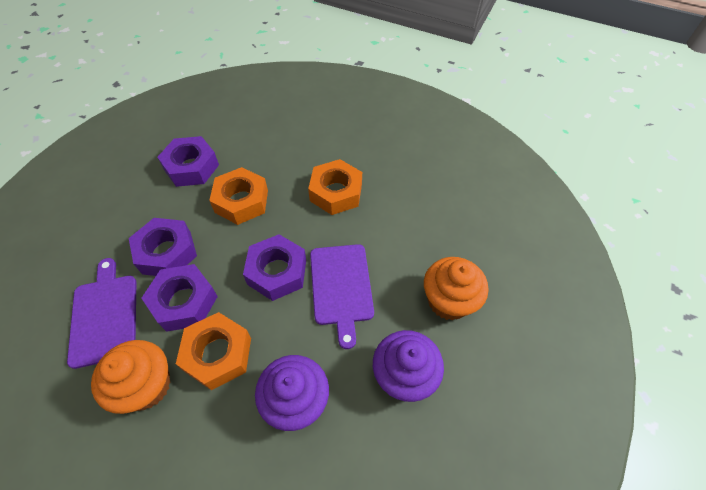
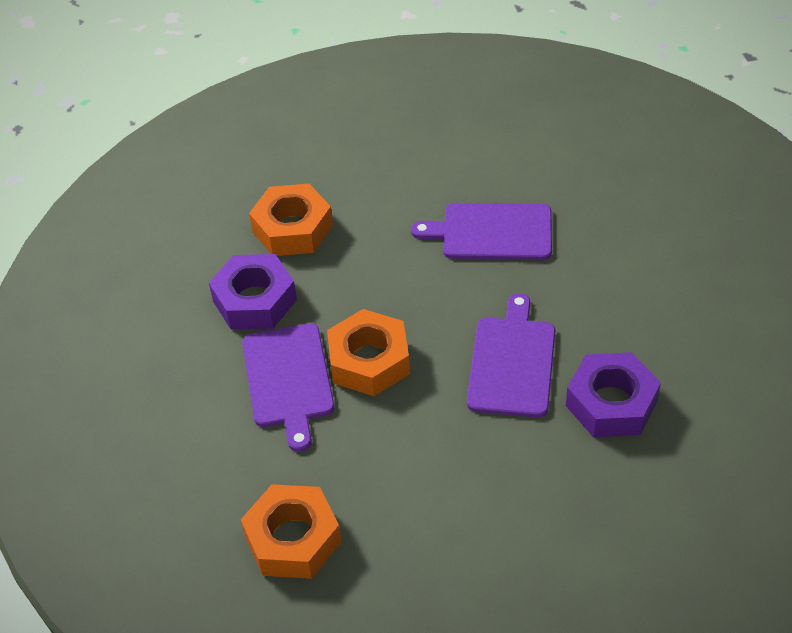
orange cupcake: 2 -> 0
purple cupcake: 2 -> 0
purple cutting board: 2 -> 3
purple nut: 4 -> 2

